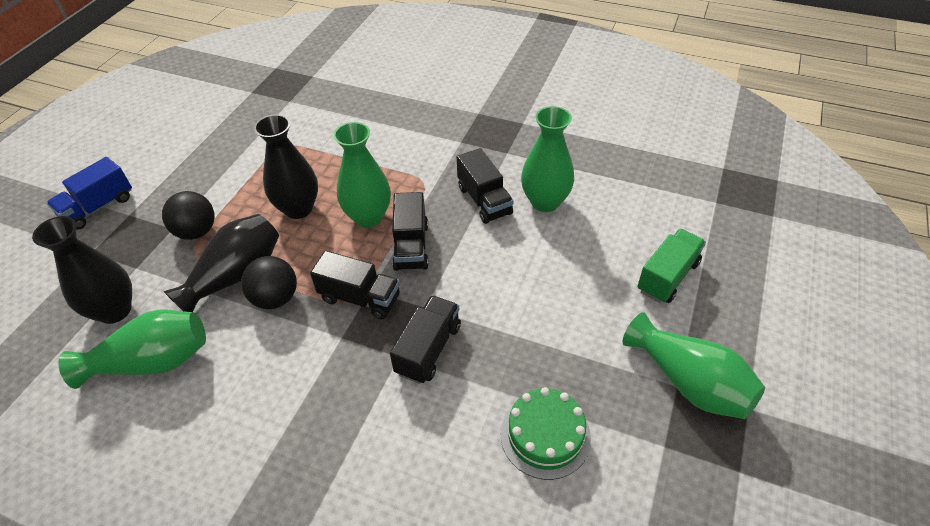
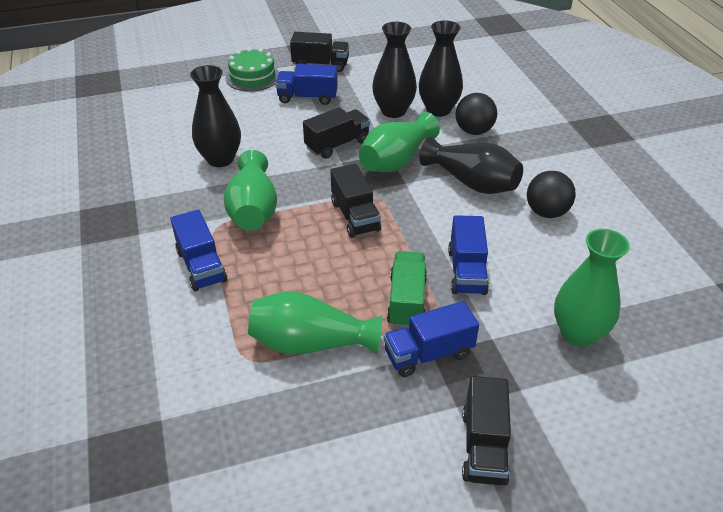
black vase: 3 -> 4
blue truck: 1 -> 4

